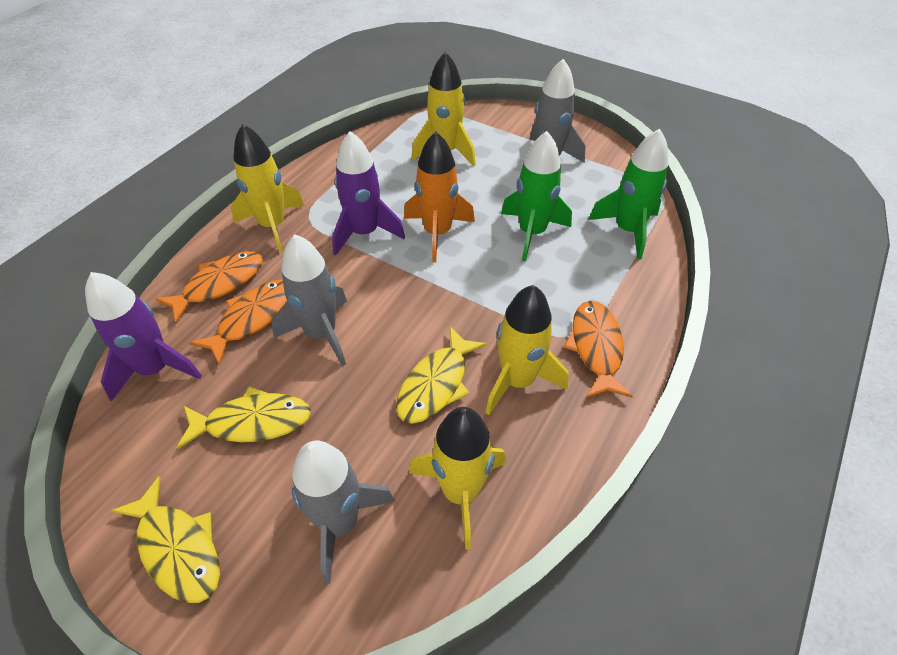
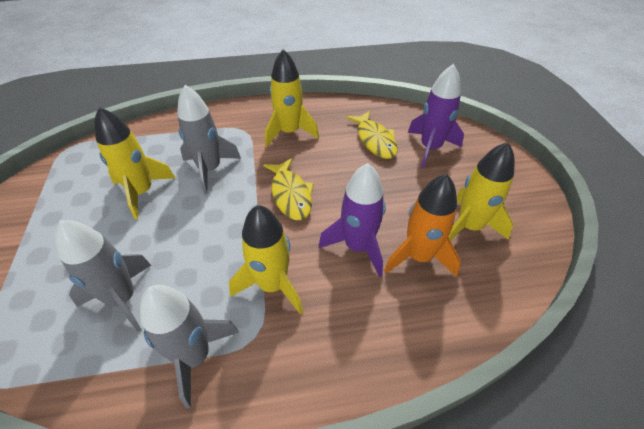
green rocket: 2 -> 0
orange fish: 3 -> 0
yellow fish: 3 -> 2

